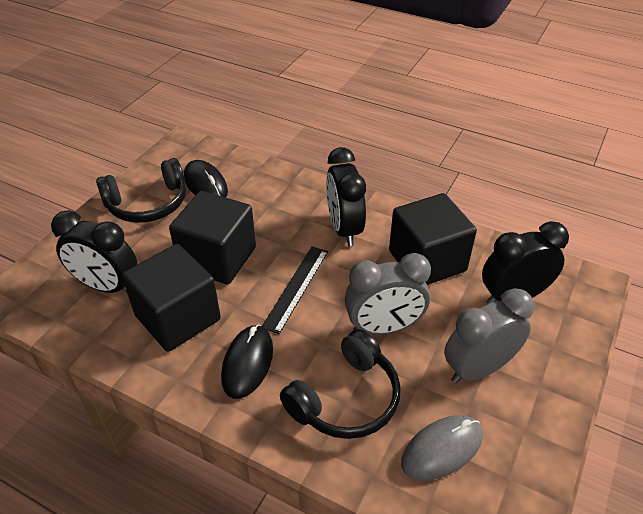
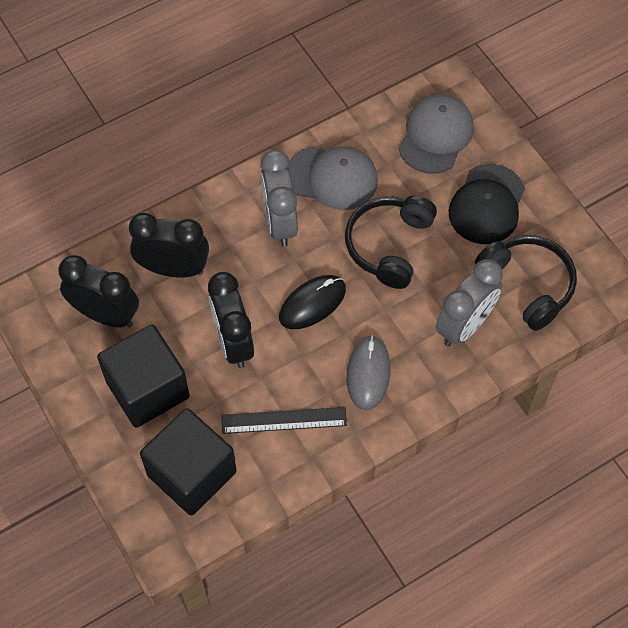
black cap: 0 -> 1
black cube: 3 -> 2
black mouse: 2 -> 1
grey cap: 0 -> 2

